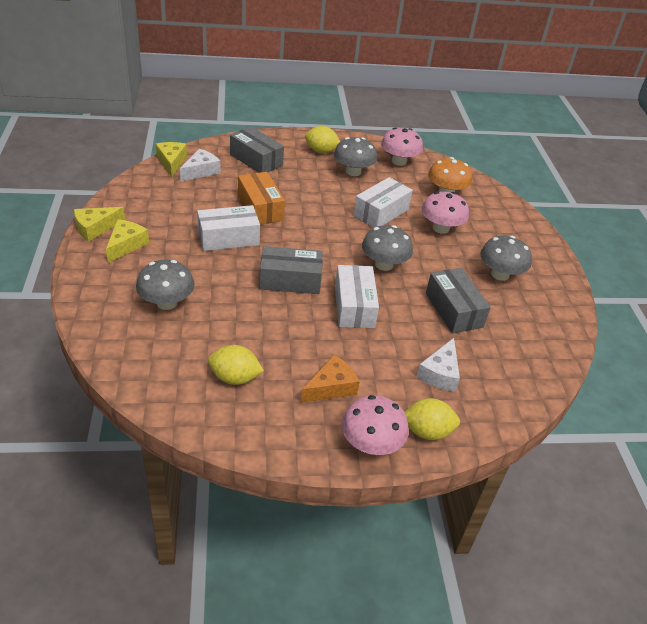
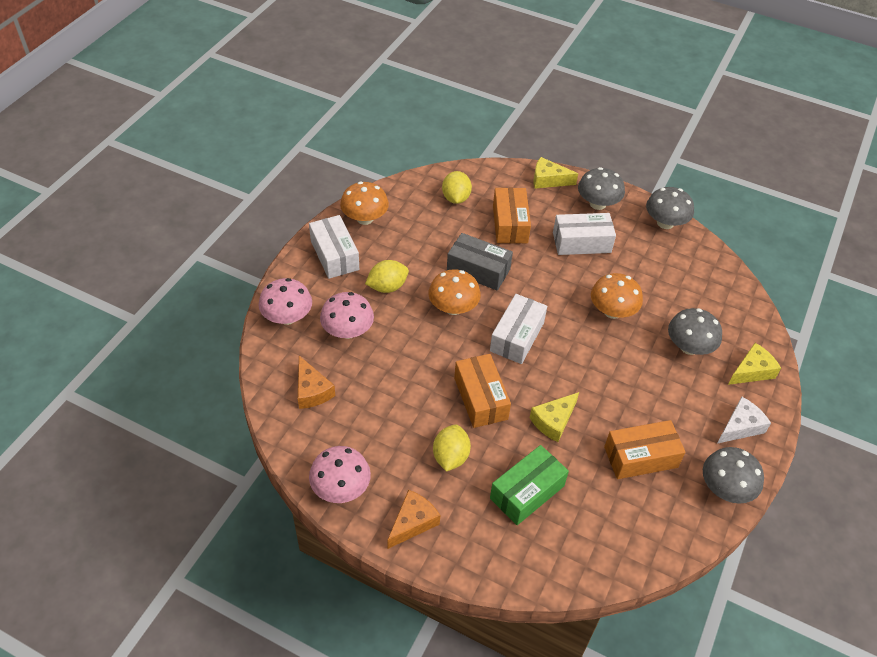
green box: 0 -> 1
grey box: 3 -> 1
orange box: 1 -> 3
orange cheese: 1 -> 2
orange mushroom: 1 -> 3
white cheese: 2 -> 1

